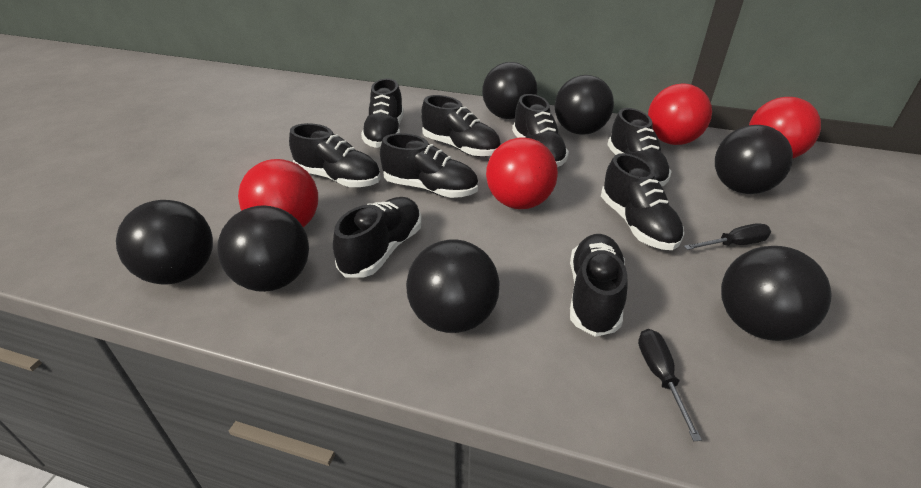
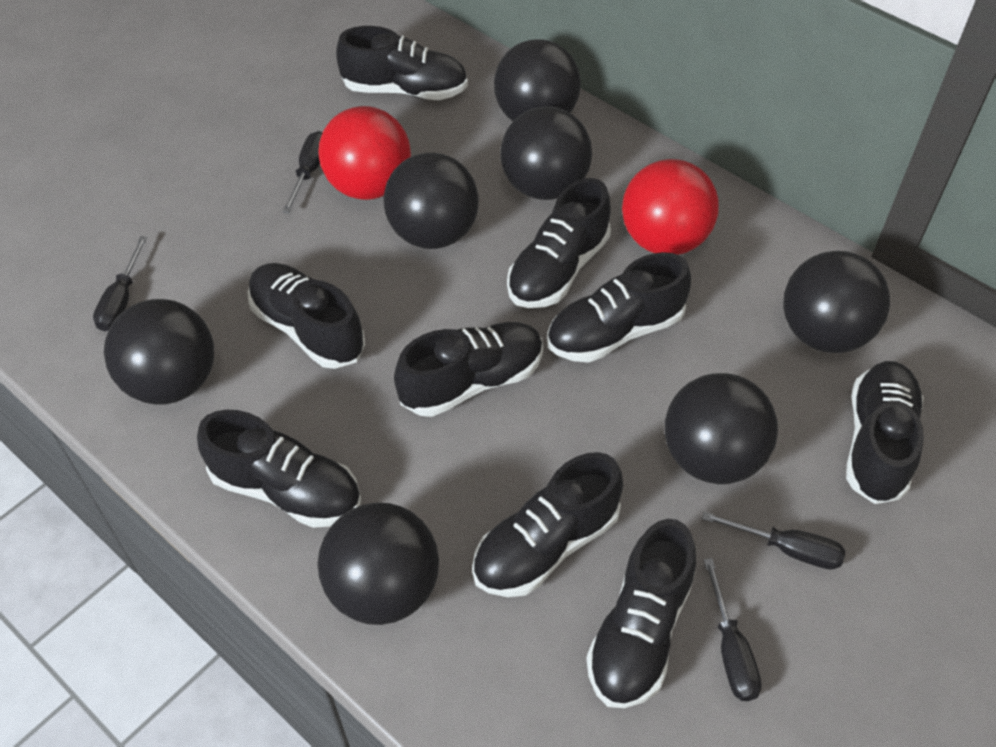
black screwdriver: 2 -> 4
red ball: 4 -> 2

